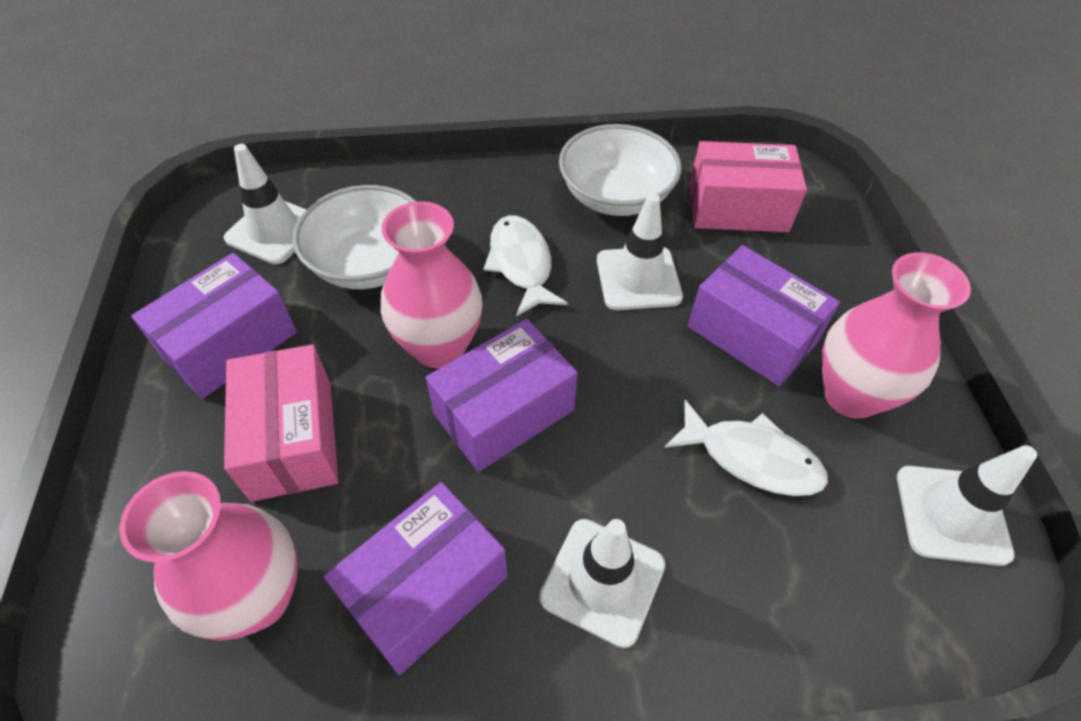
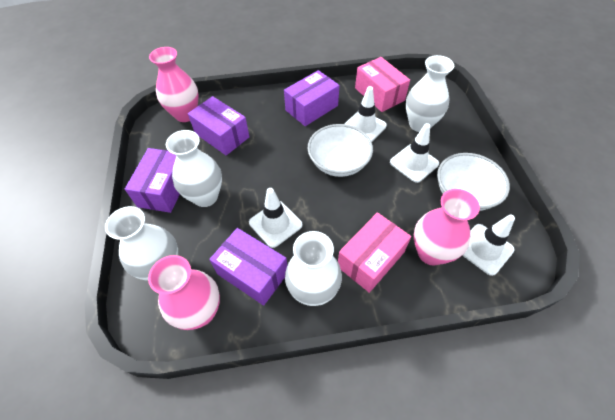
white fish: 2 -> 0
white vase: 0 -> 4

